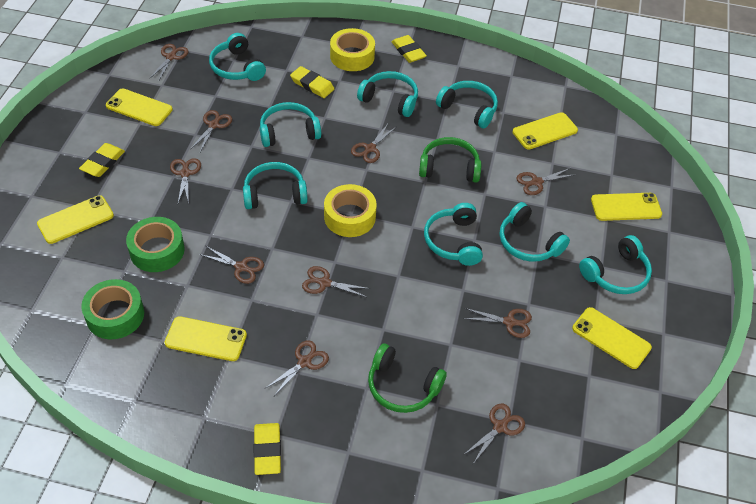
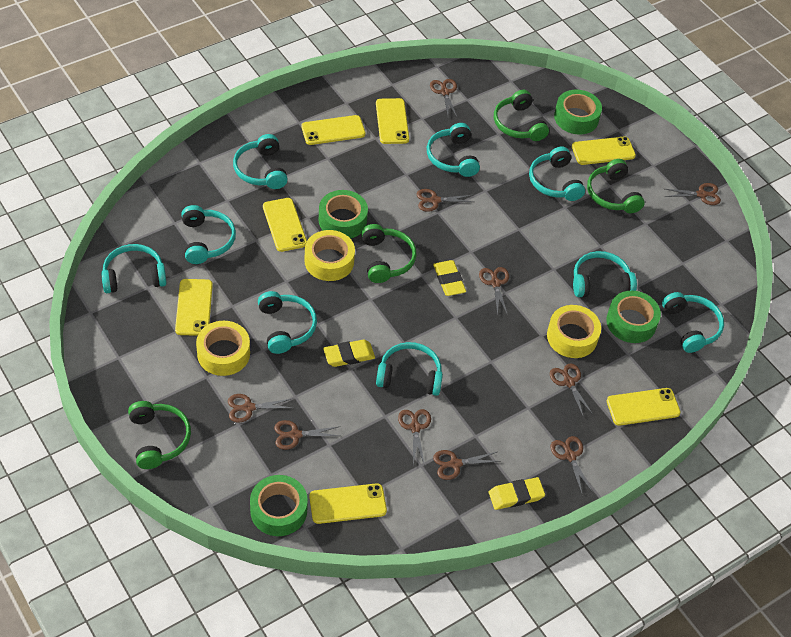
green headphones: 2 -> 4
green tape: 2 -> 4
turquoise headphones: 8 -> 9
yellow eraser: 4 -> 3
yellow phone: 6 -> 7
yellow tape: 2 -> 3

